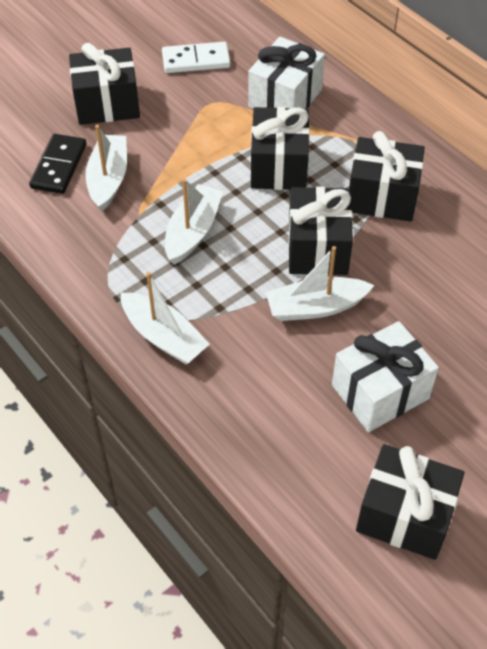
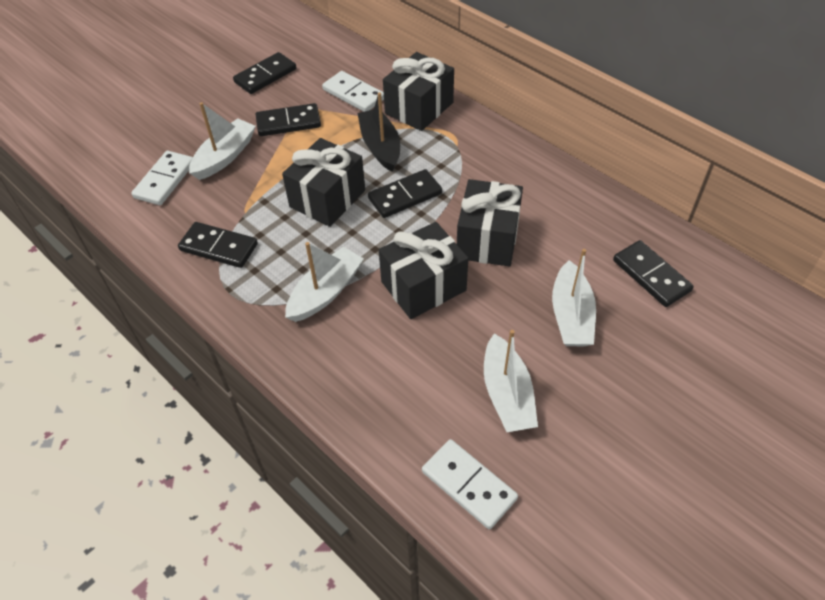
black boat: 0 -> 1
black domino: 1 -> 5
black gift: 5 -> 4
white domino: 1 -> 3
white gift: 2 -> 0

